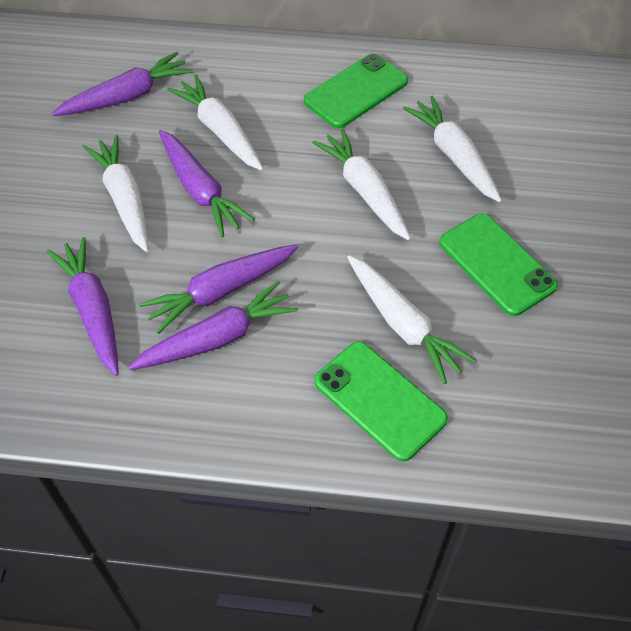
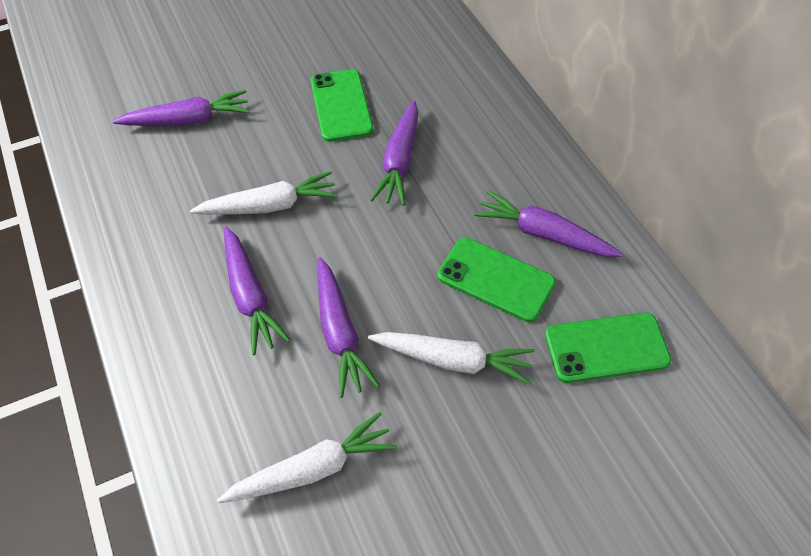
white carrot: 5 -> 3

